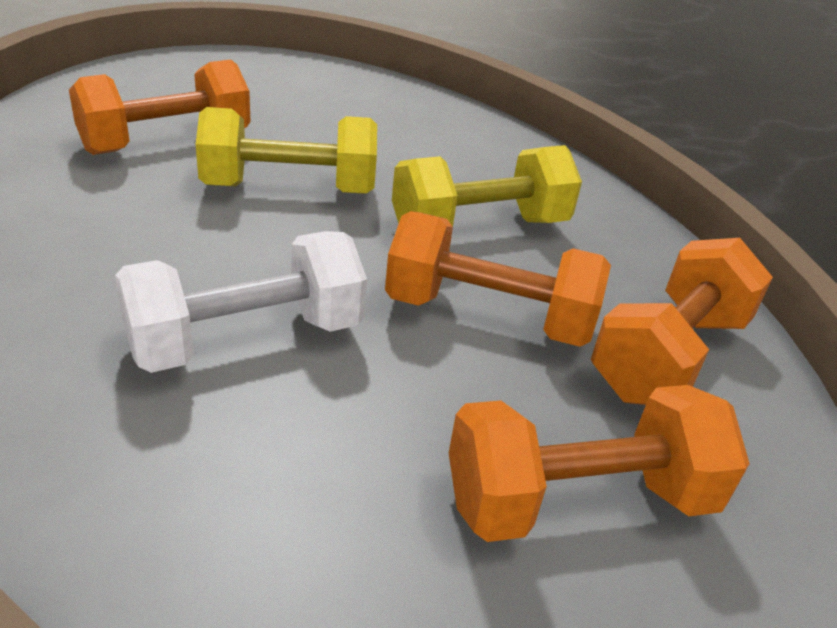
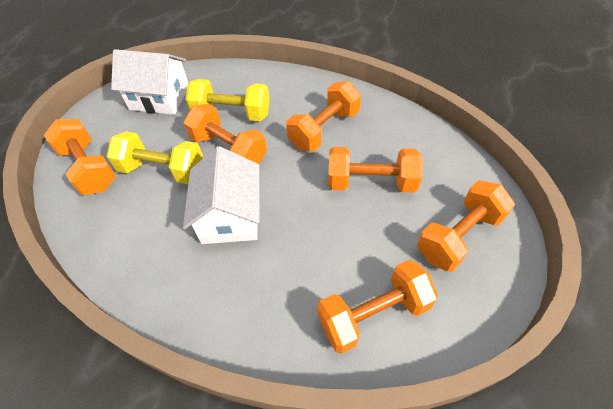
orange dumbbell: 4 -> 6
white dumbbell: 1 -> 0
white house: 0 -> 2

